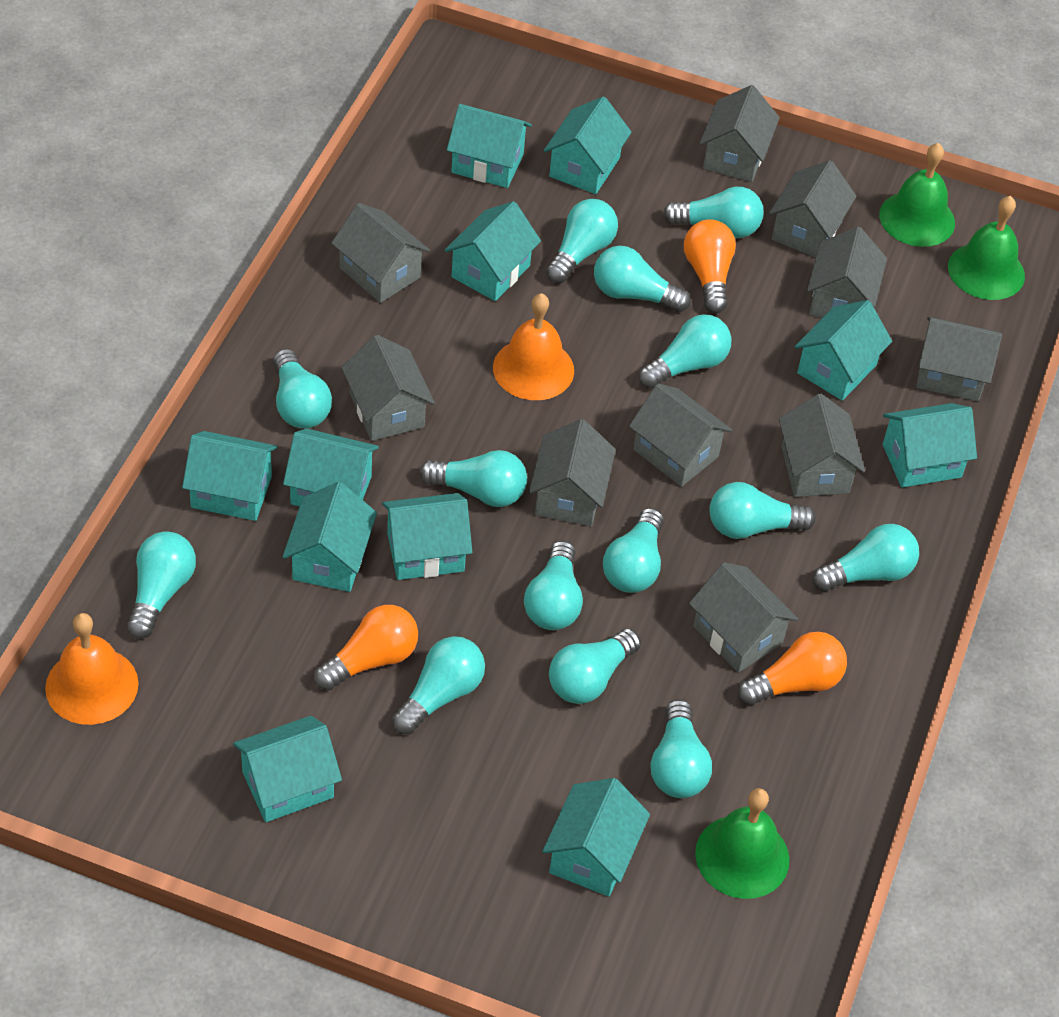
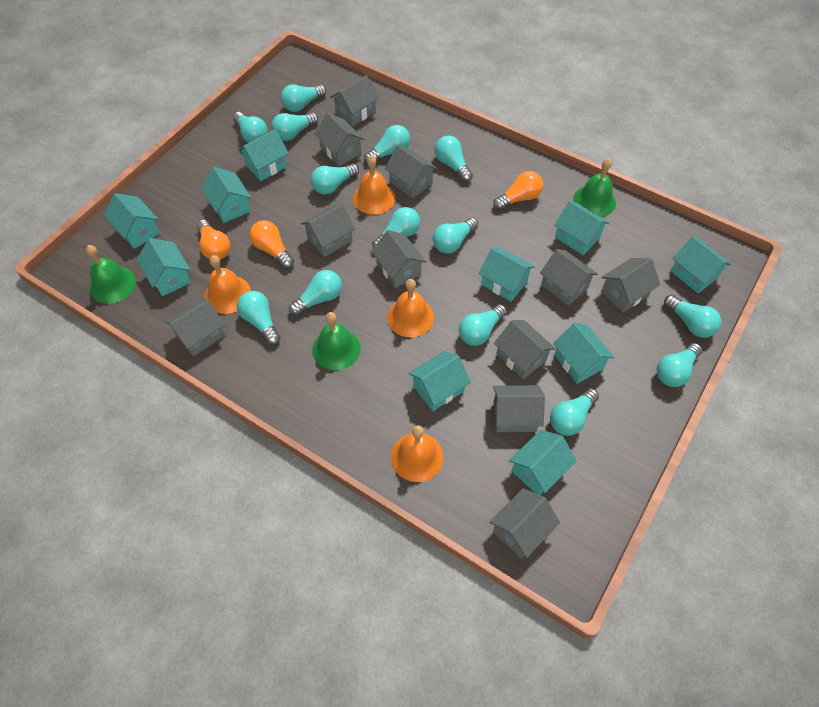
grey house: 10 -> 11
orange bell: 2 -> 4
turquoise house: 11 -> 10

